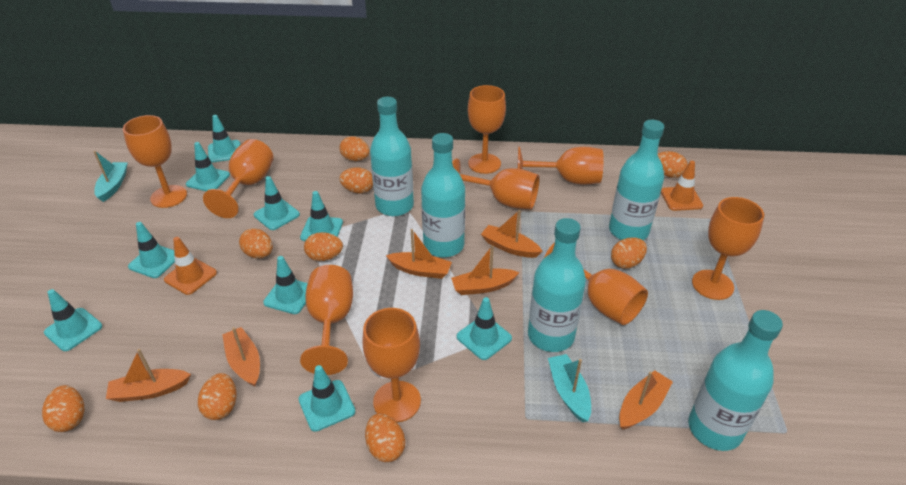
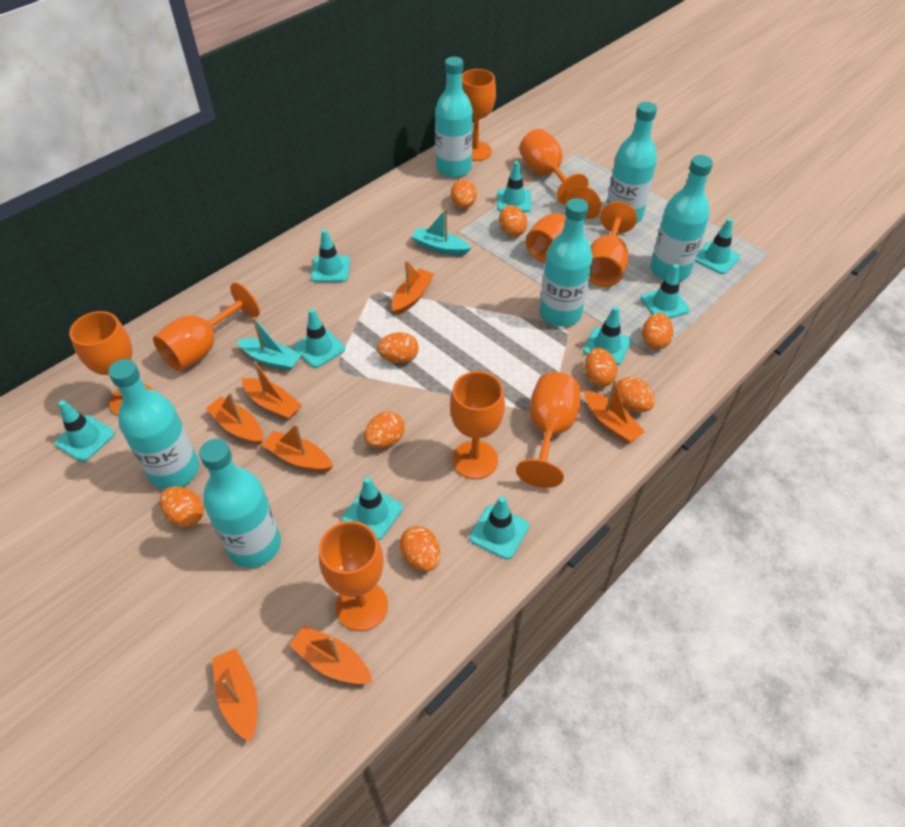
orange boat: 6 -> 7
orange traffic cone: 2 -> 0
turquoise bottle: 5 -> 6

